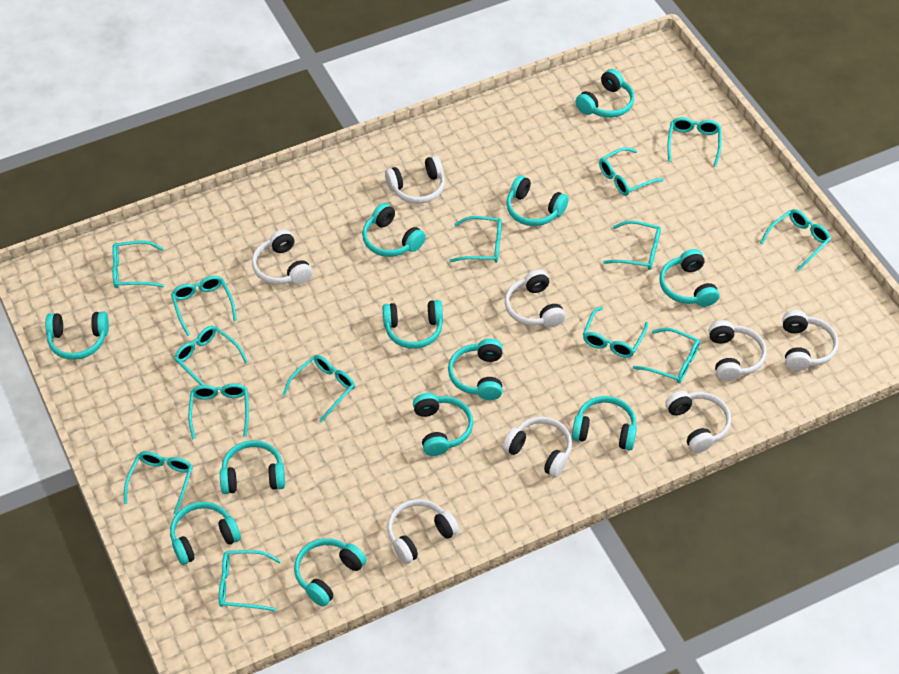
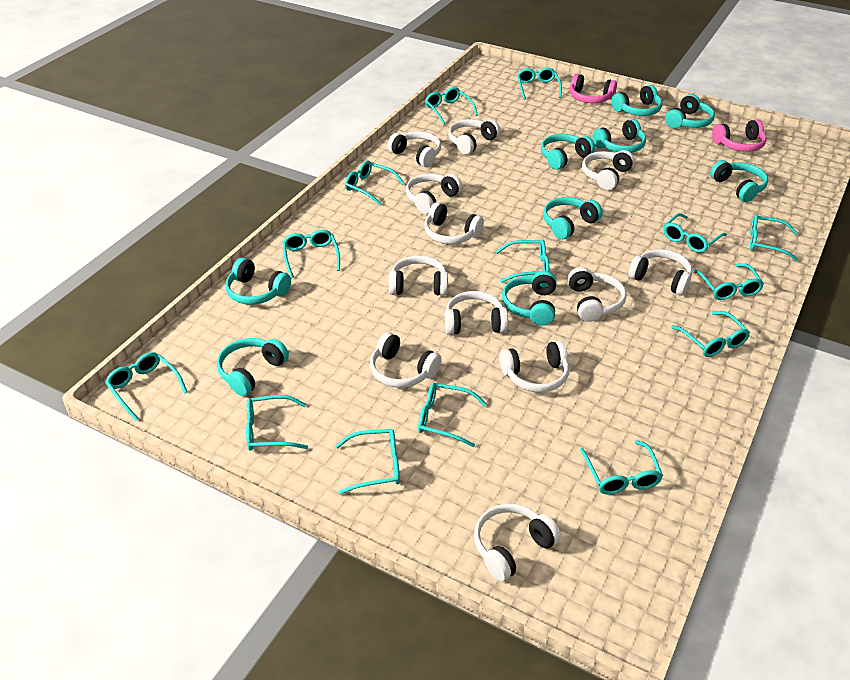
pink headphones: 0 -> 2
turquoise headphones: 12 -> 9
white headphones: 8 -> 12

